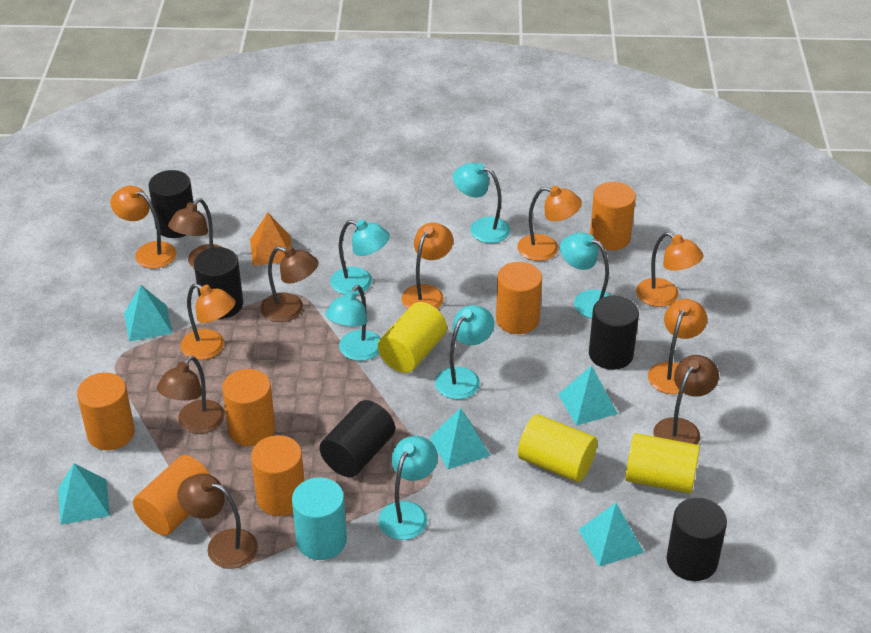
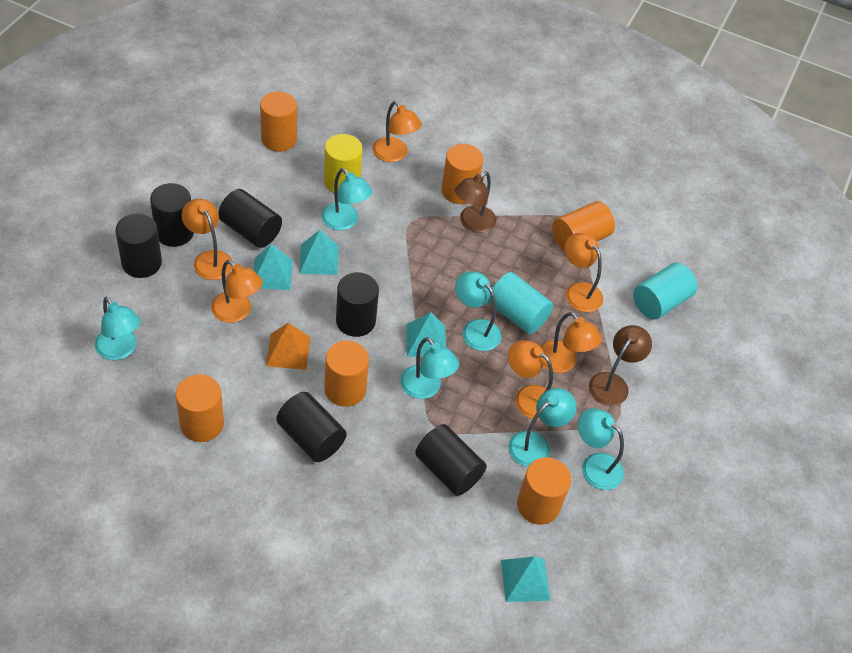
black cylinder: 5 -> 6
brown lamp: 5 -> 2
turquoise cylinder: 1 -> 2
turquoise pyramid: 5 -> 4
yellow cylinder: 3 -> 1

